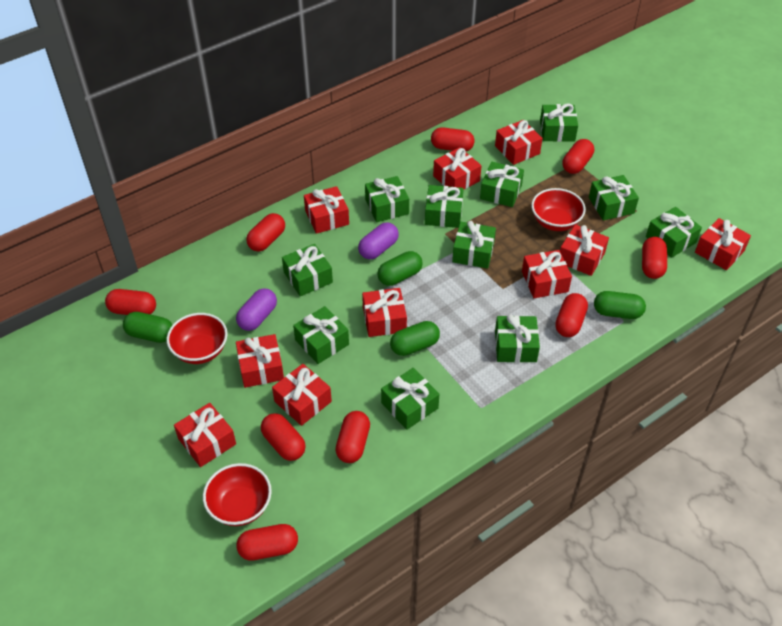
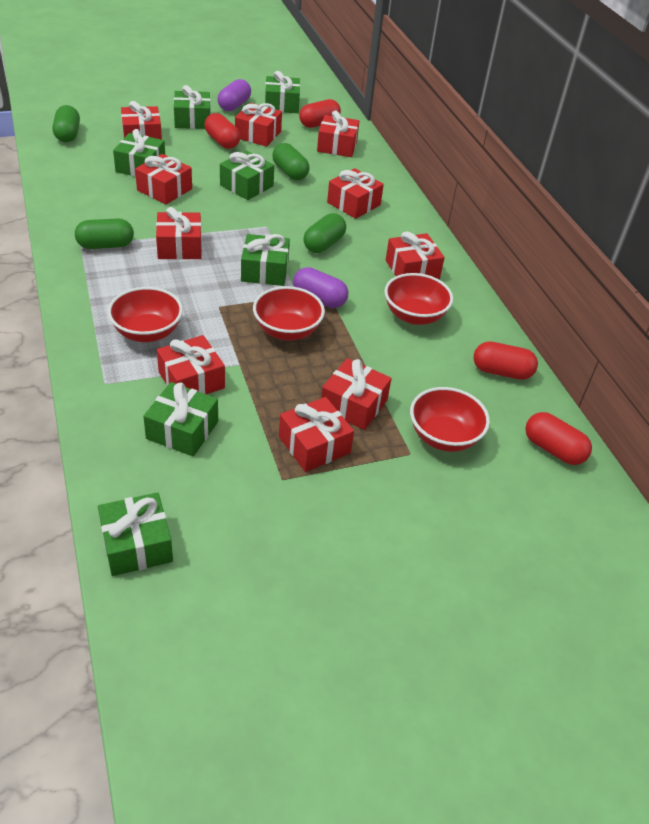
green gift: 11 -> 7
red bowl: 3 -> 4
red capsule: 9 -> 4

